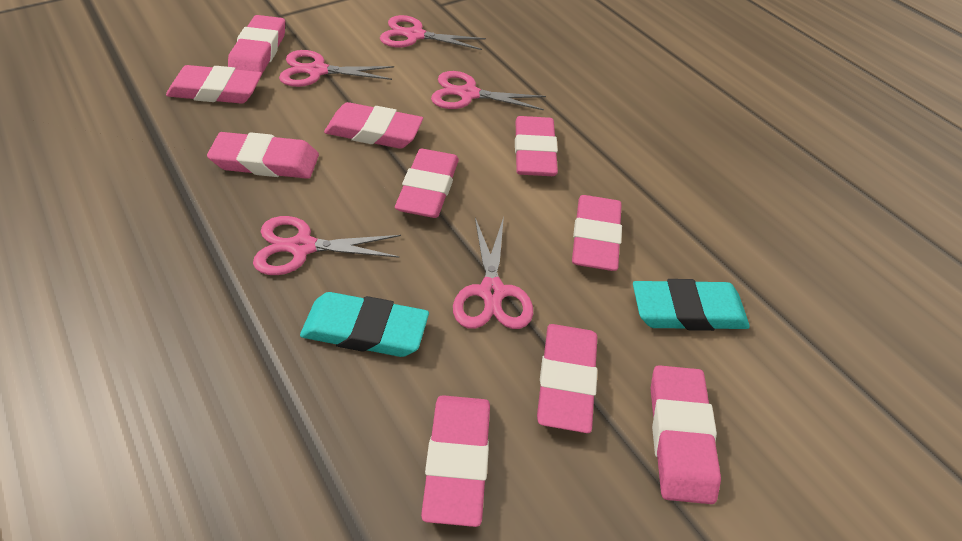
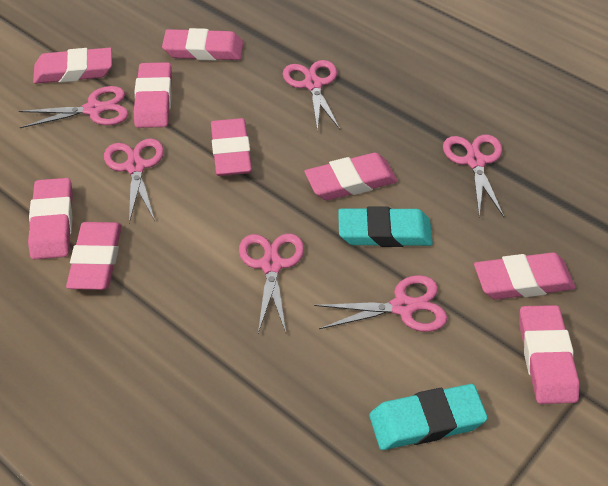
pink eraser: 10 -> 9
pink scissors: 5 -> 6

